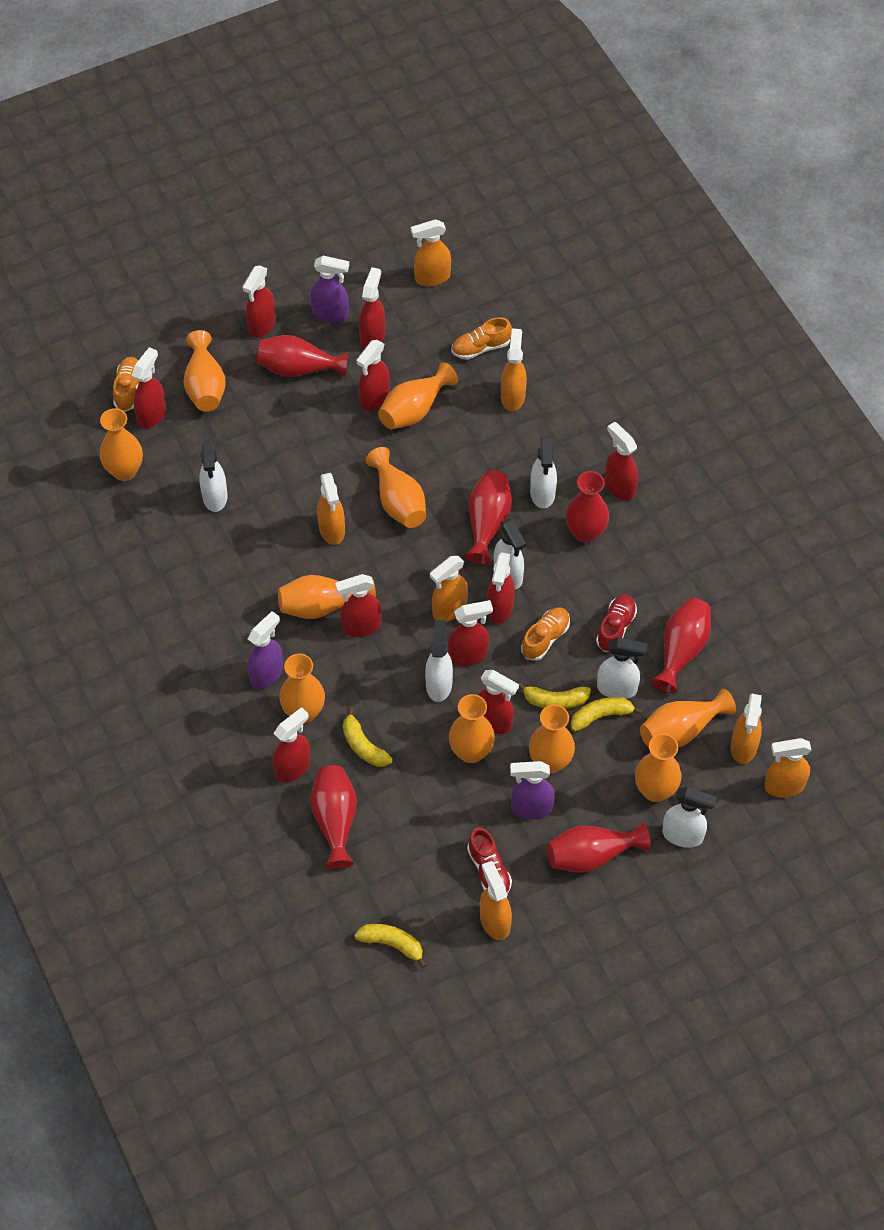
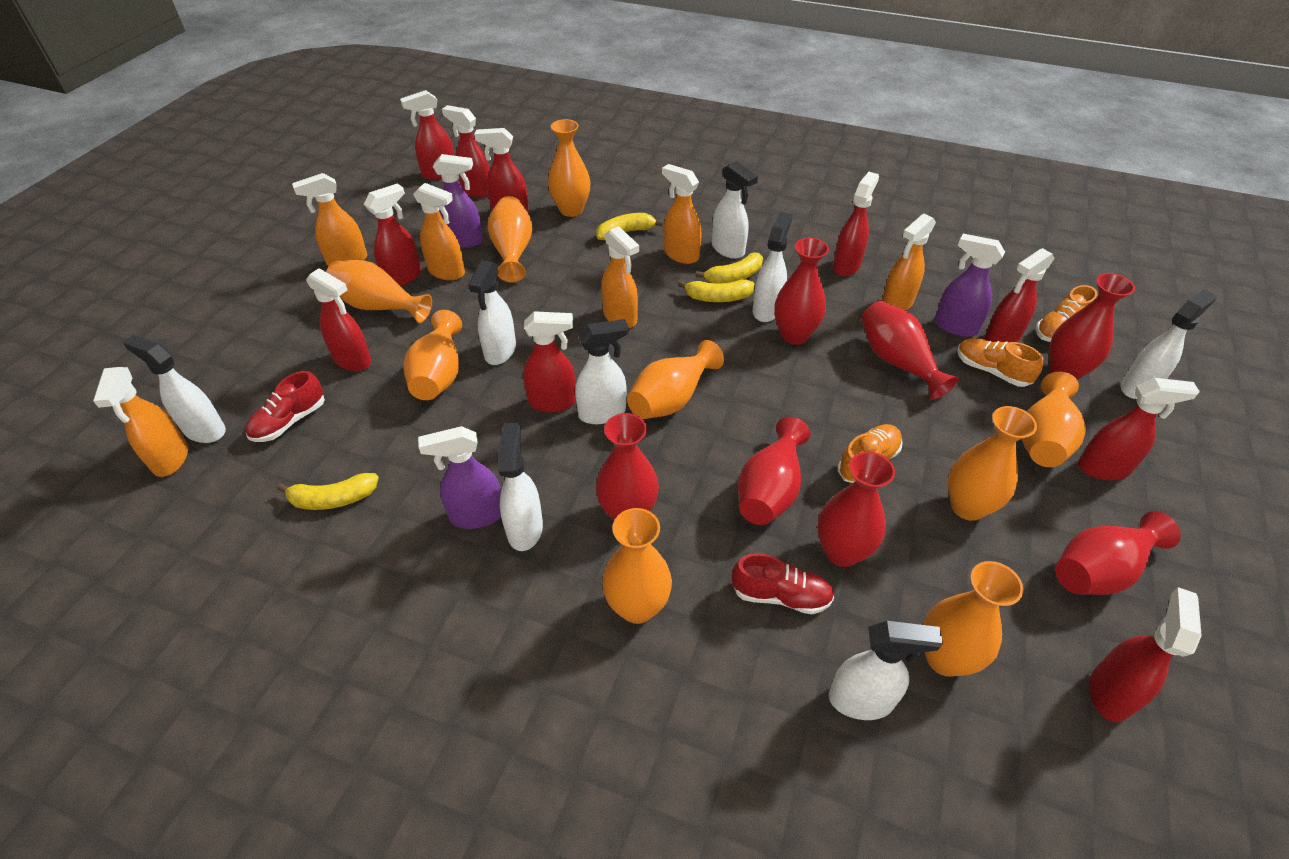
orange spray bottle: 7 -> 6
orange vase: 10 -> 9
red vase: 6 -> 7
white spray bottle: 6 -> 8

